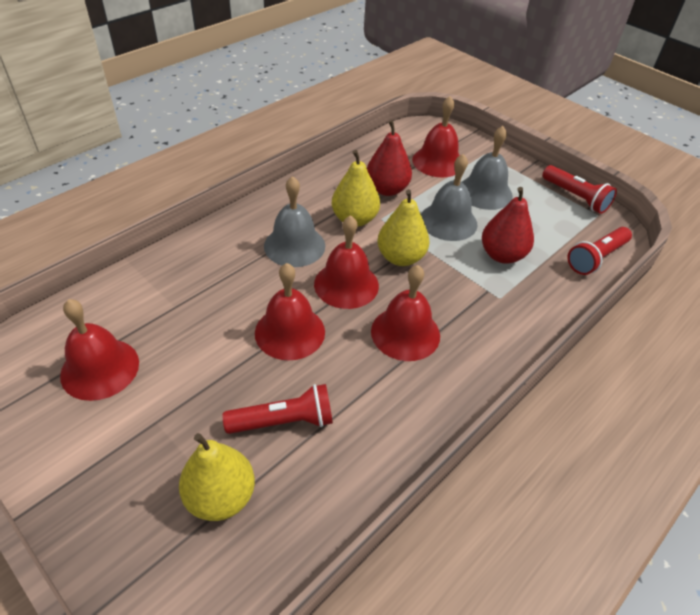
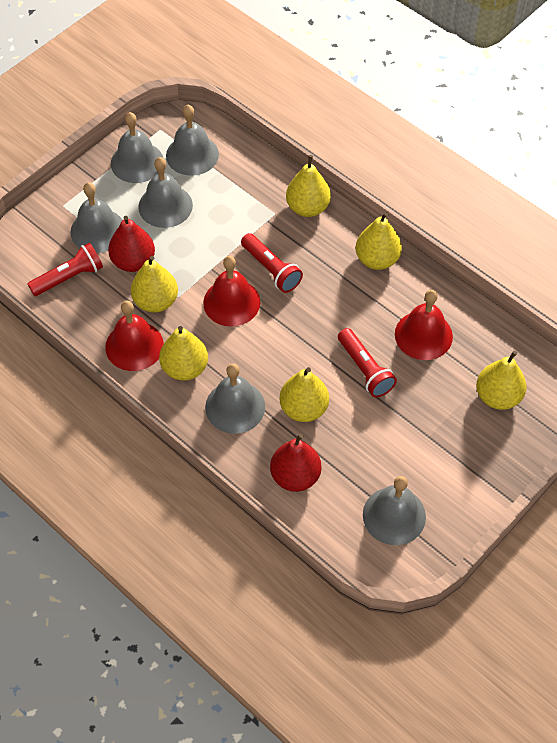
grey bell: 3 -> 6
red bell: 5 -> 3
yellow pear: 3 -> 6

